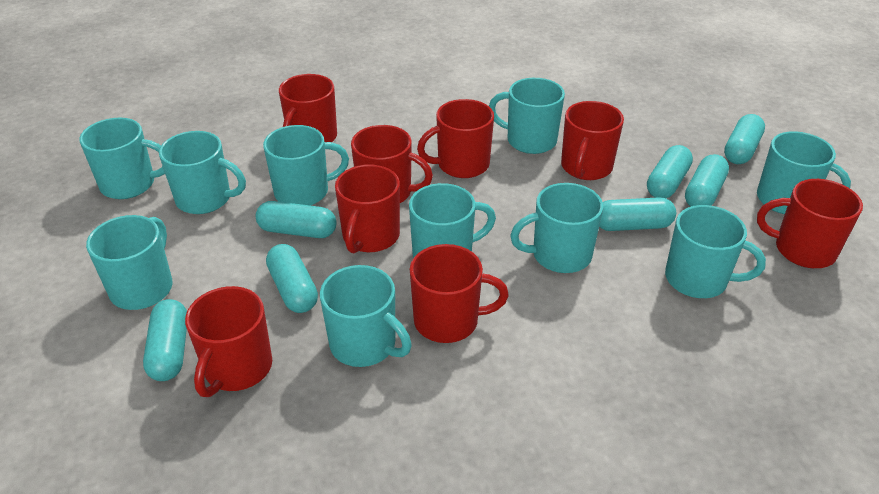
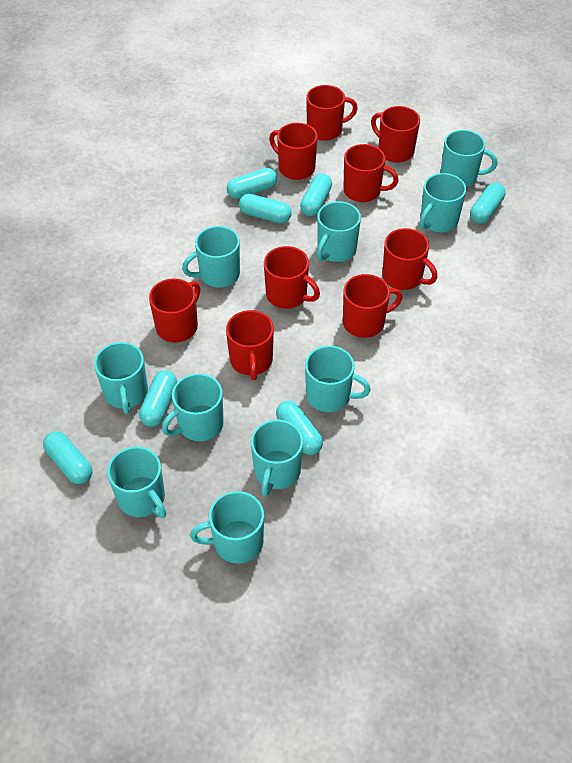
red mug: 8 -> 9

